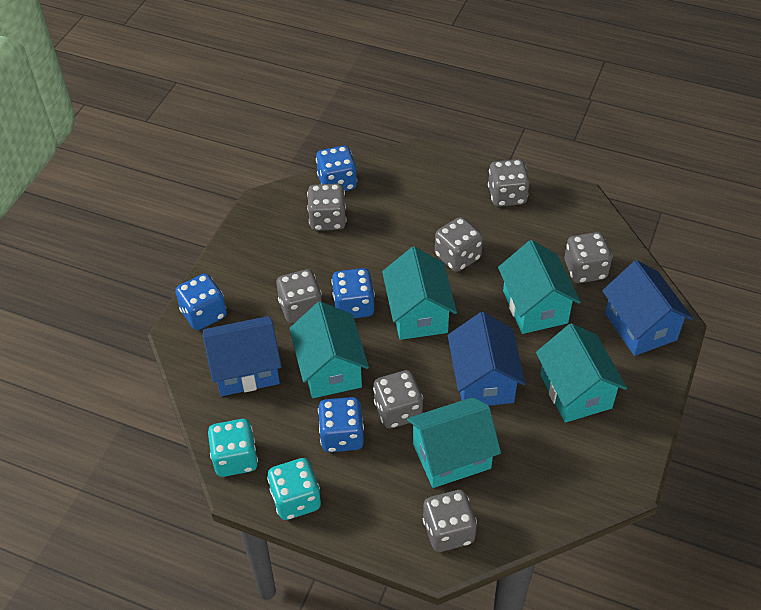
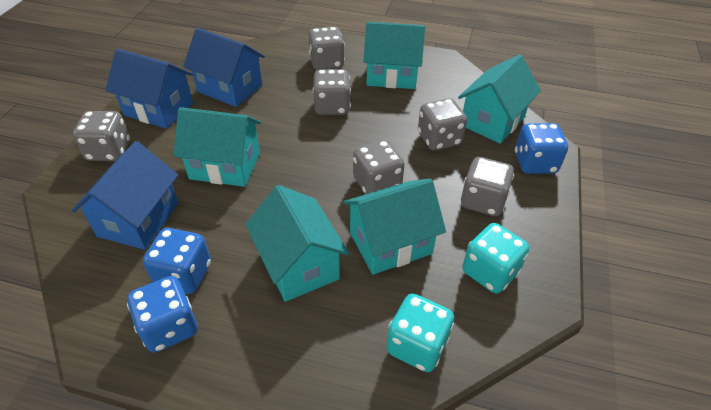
blue dice: 4 -> 3
grey dice: 7 -> 6

